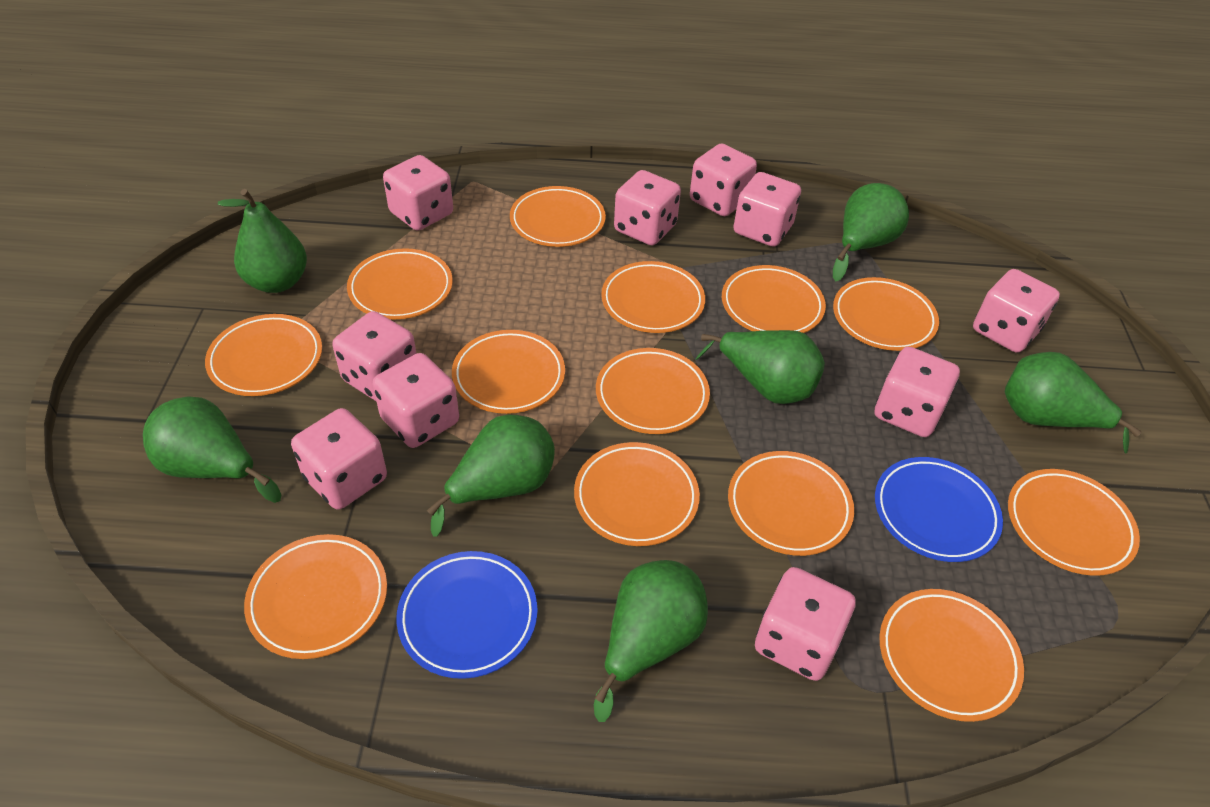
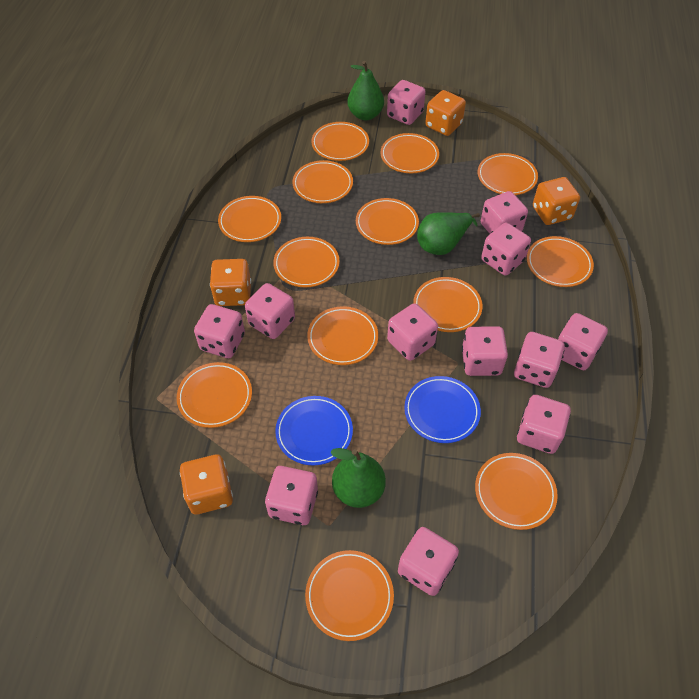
green pear: 7 -> 3
orange dice: 0 -> 4
pink dice: 10 -> 12

